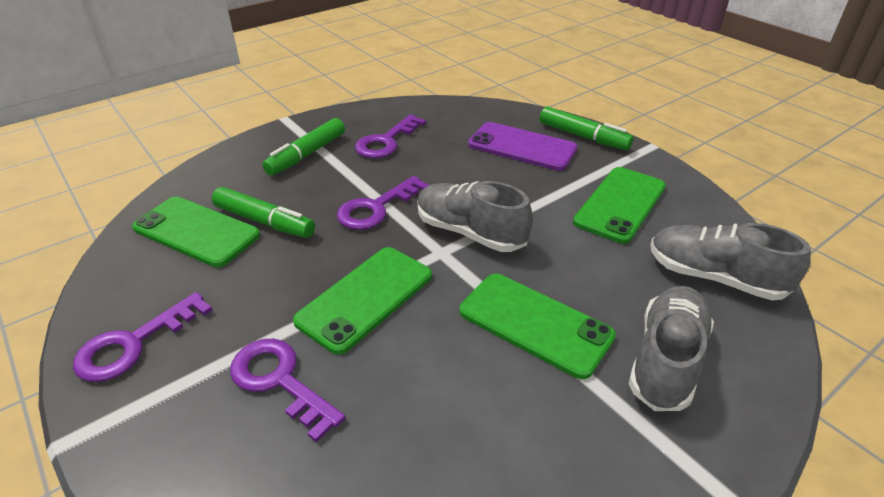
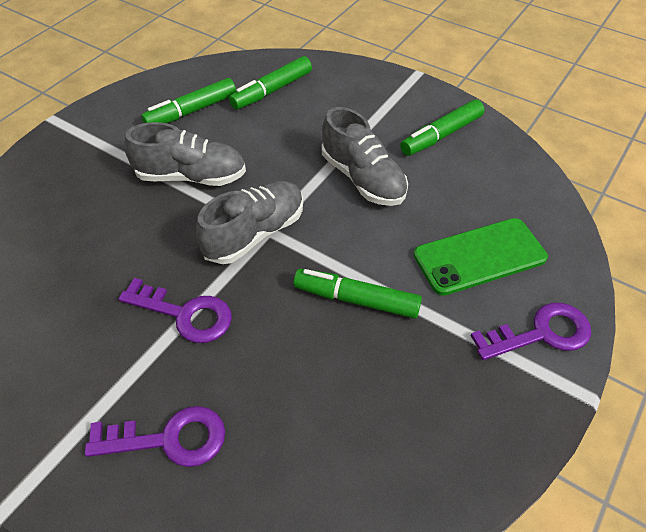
green marker: 3 -> 4
green phone: 4 -> 1
purple key: 4 -> 3
purple phone: 1 -> 0

